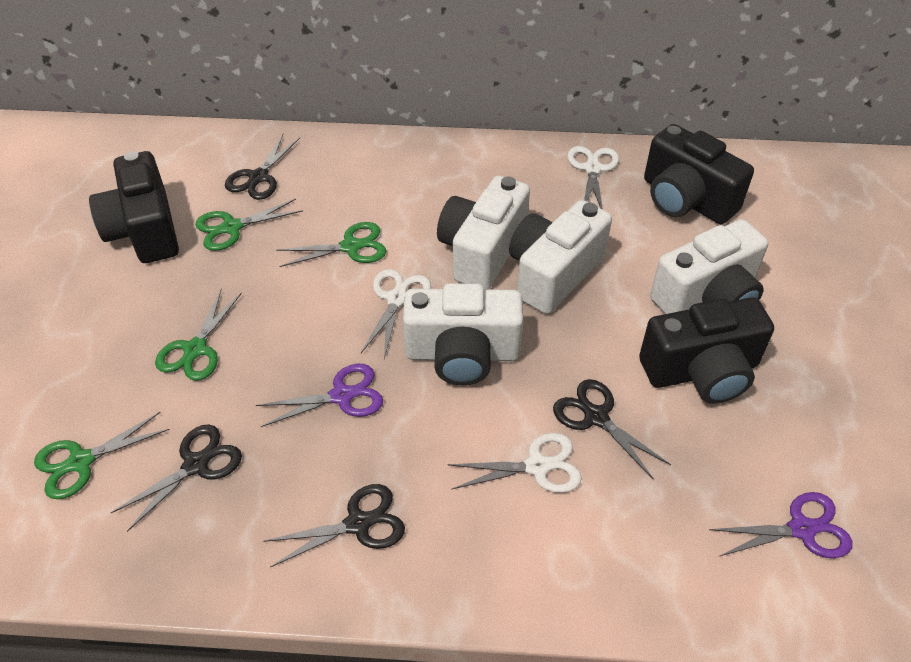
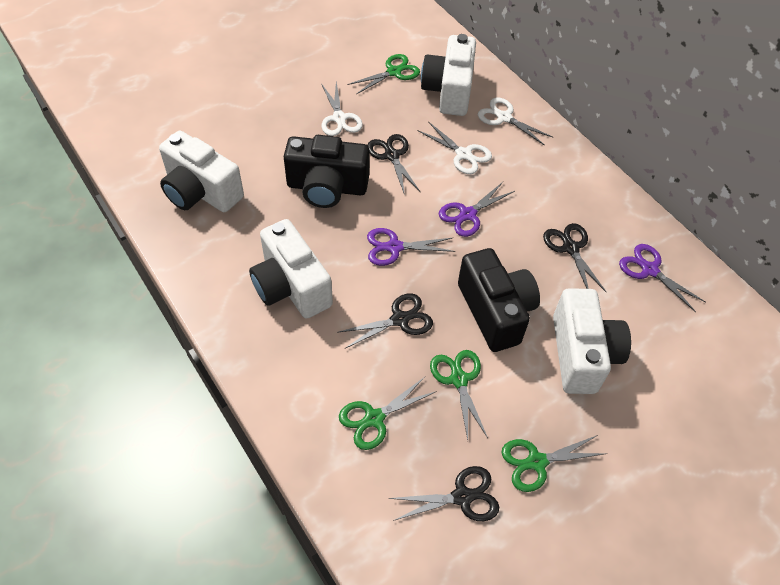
black camera: 3 -> 2
purple scissors: 2 -> 3

